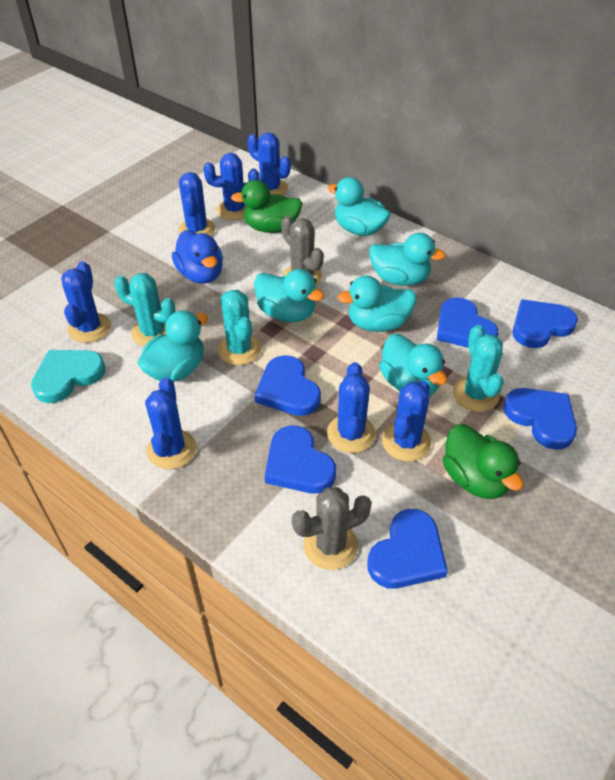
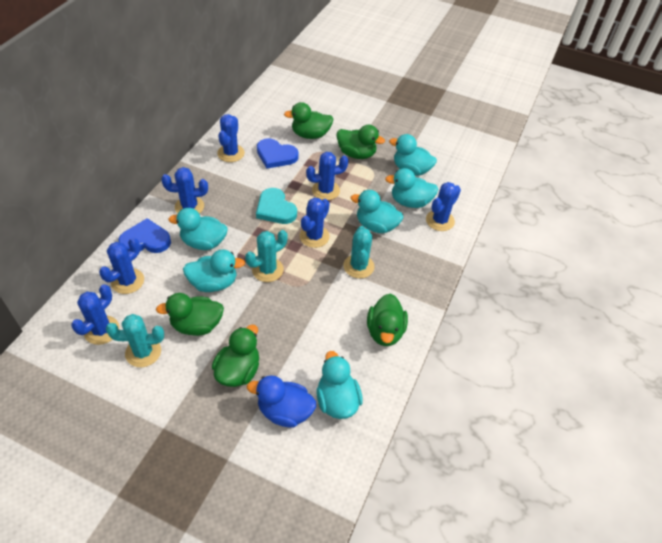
blue heart: 6 -> 2
green duck: 2 -> 5
grey cactus: 2 -> 0

